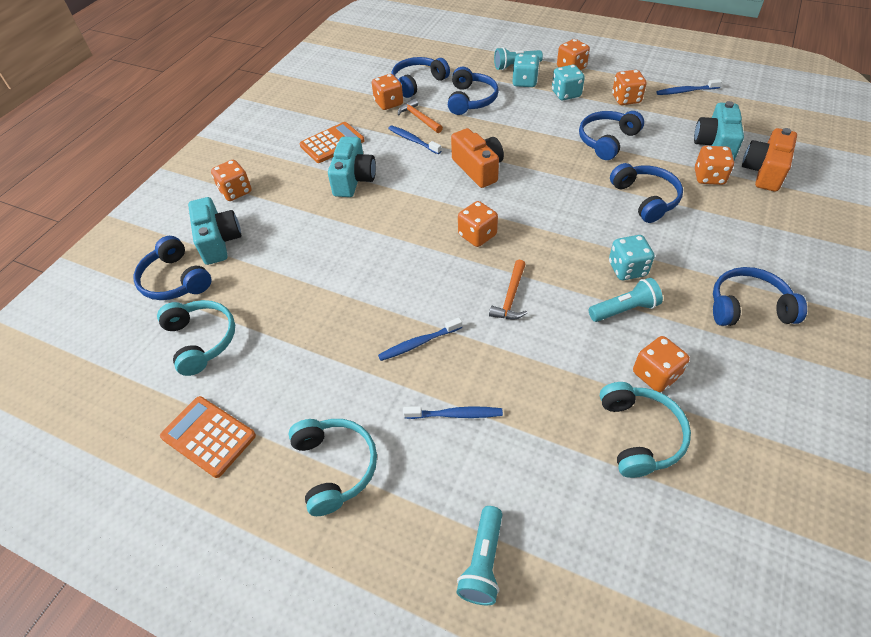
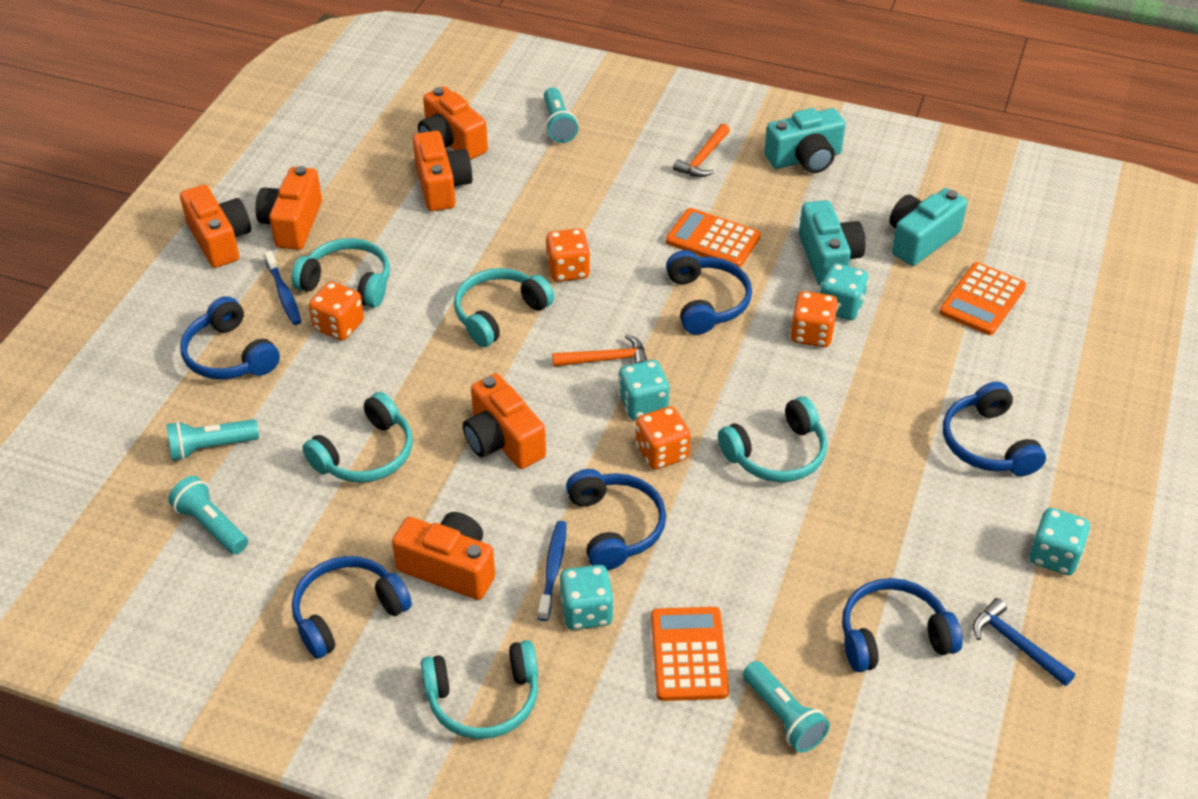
blue hammer: 0 -> 1
blue toothbrush: 4 -> 2
orange calculator: 2 -> 3
orange camera: 2 -> 6
orange dice: 7 -> 4
turquoise dice: 3 -> 4
turquoise flashlight: 3 -> 4
turquoise headphones: 3 -> 5

